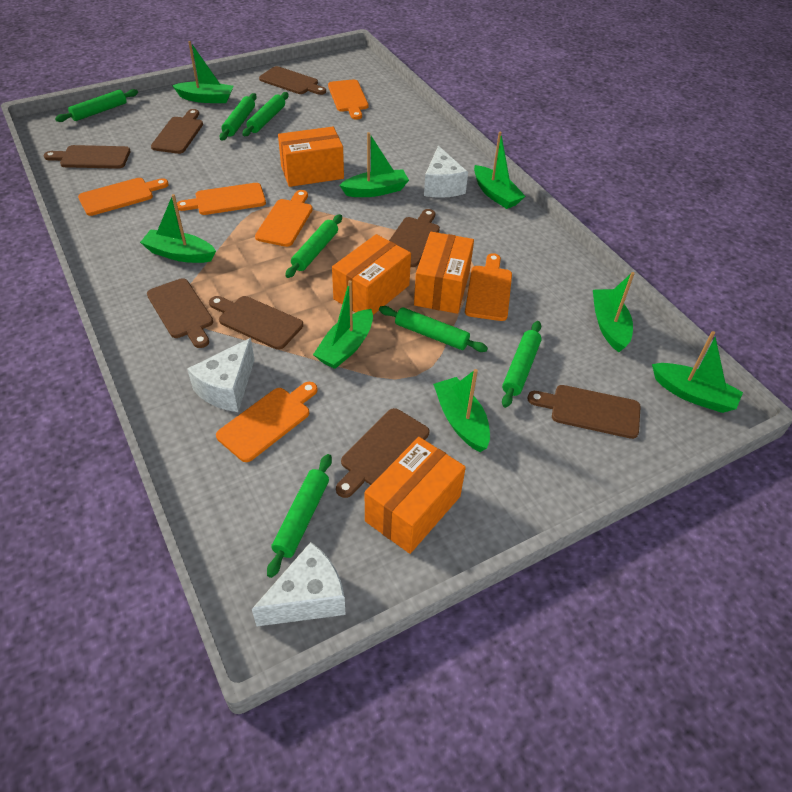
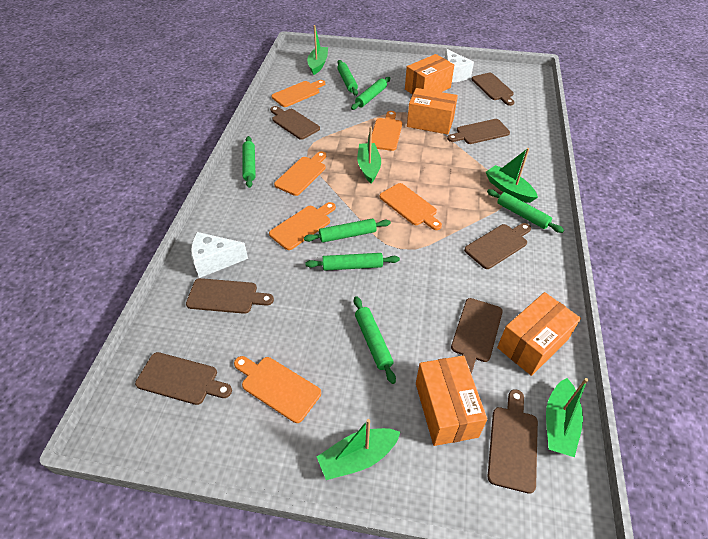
green boat: 8 -> 5
white cheese: 3 -> 2

